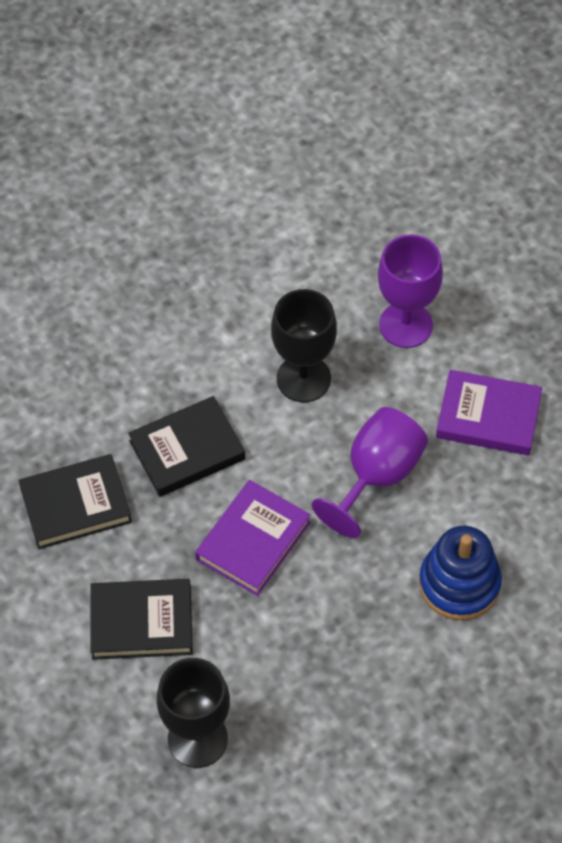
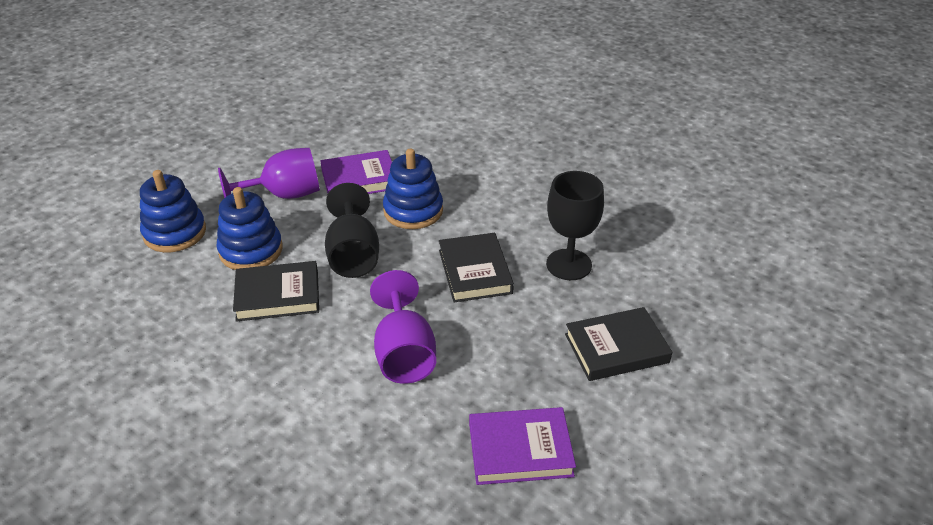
blue stacking toy: 1 -> 3

